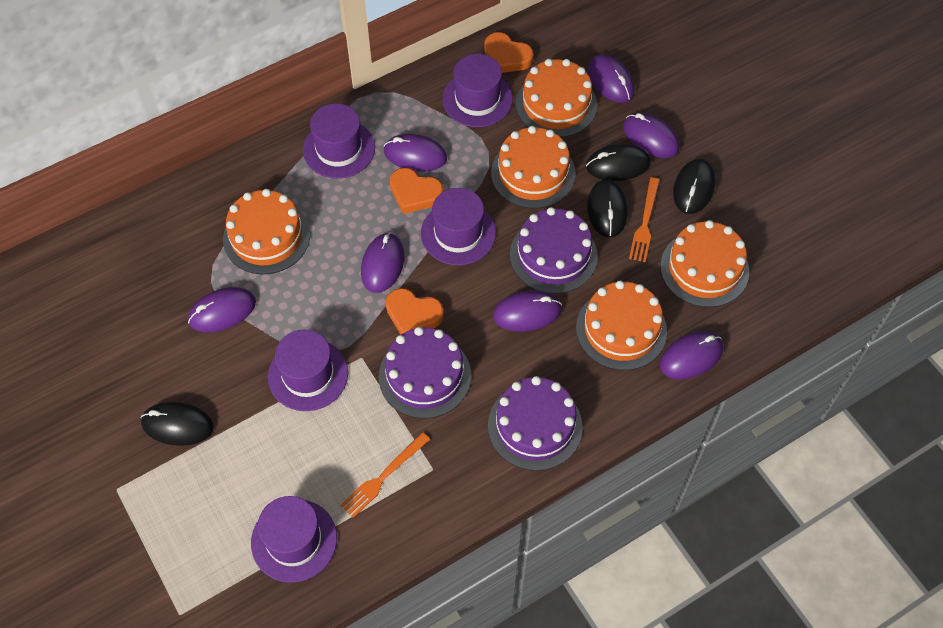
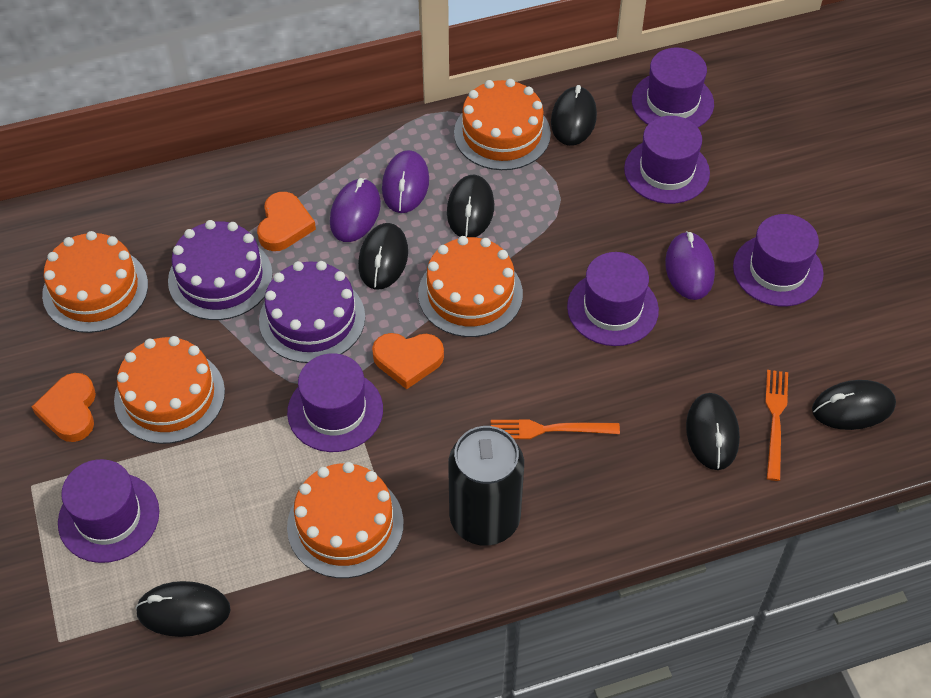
black can: 0 -> 1
black mouse: 4 -> 6
purple cake: 3 -> 2
purple hat: 5 -> 6
purple mouse: 7 -> 3

